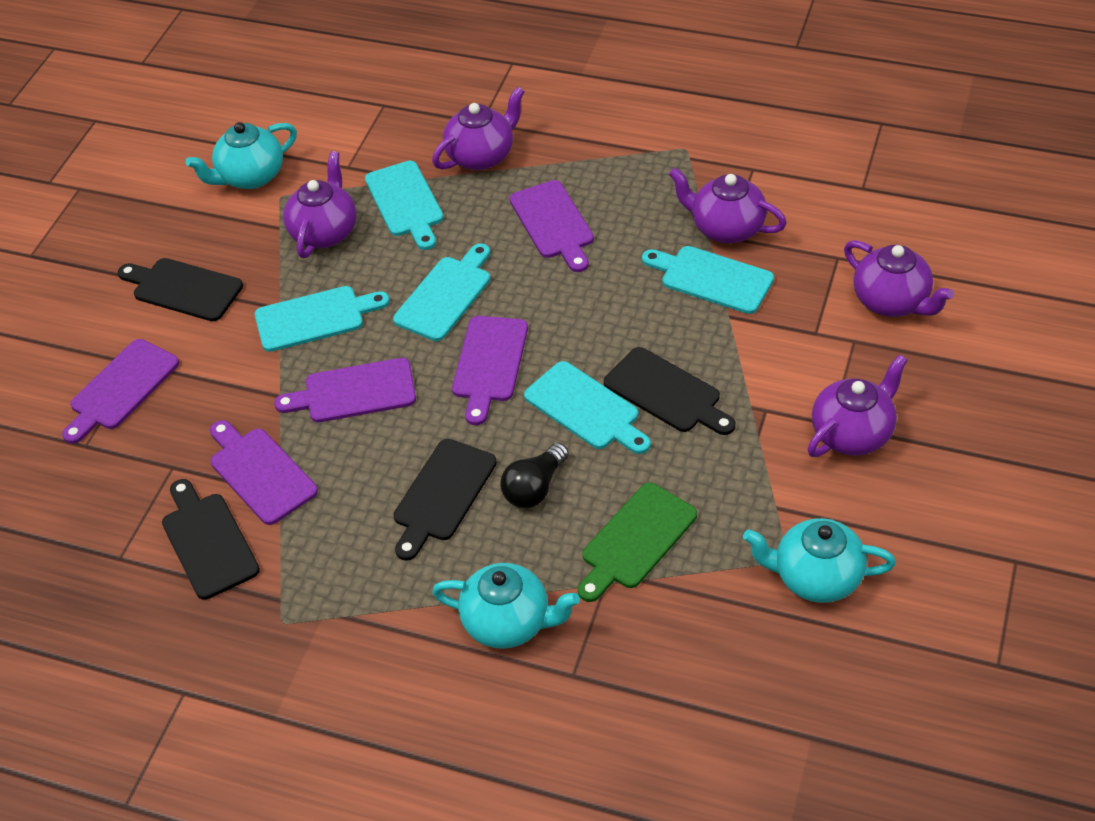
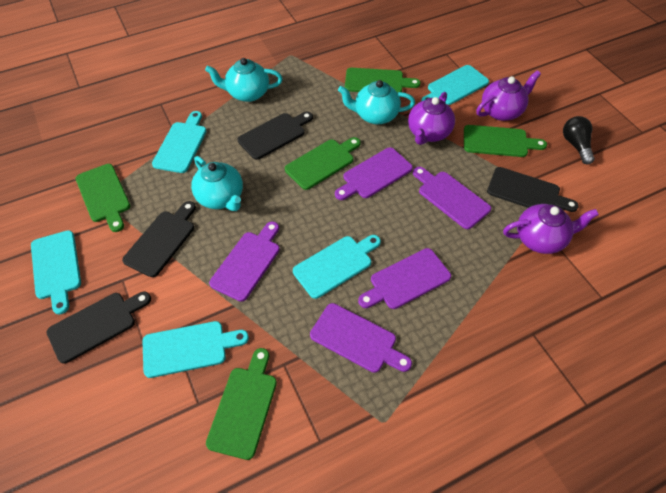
green cutting board: 1 -> 5
purple teapot: 5 -> 3

